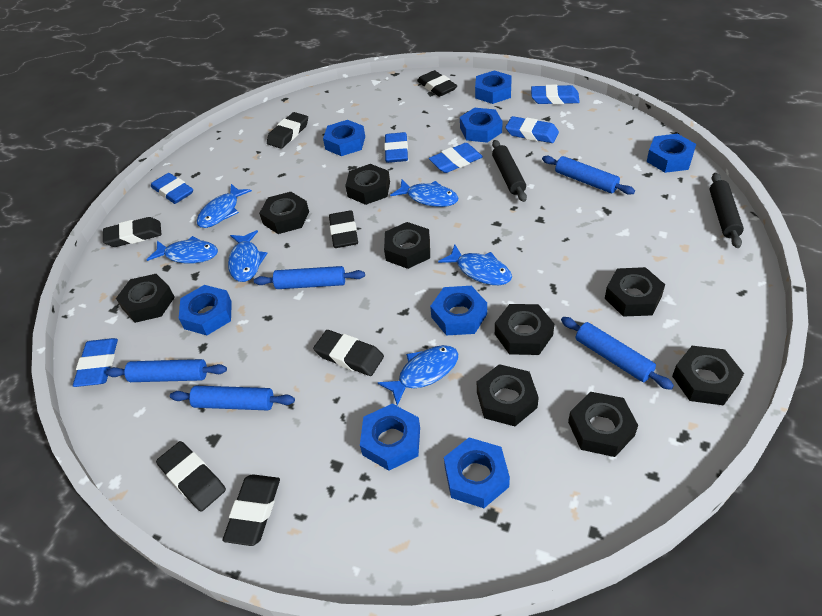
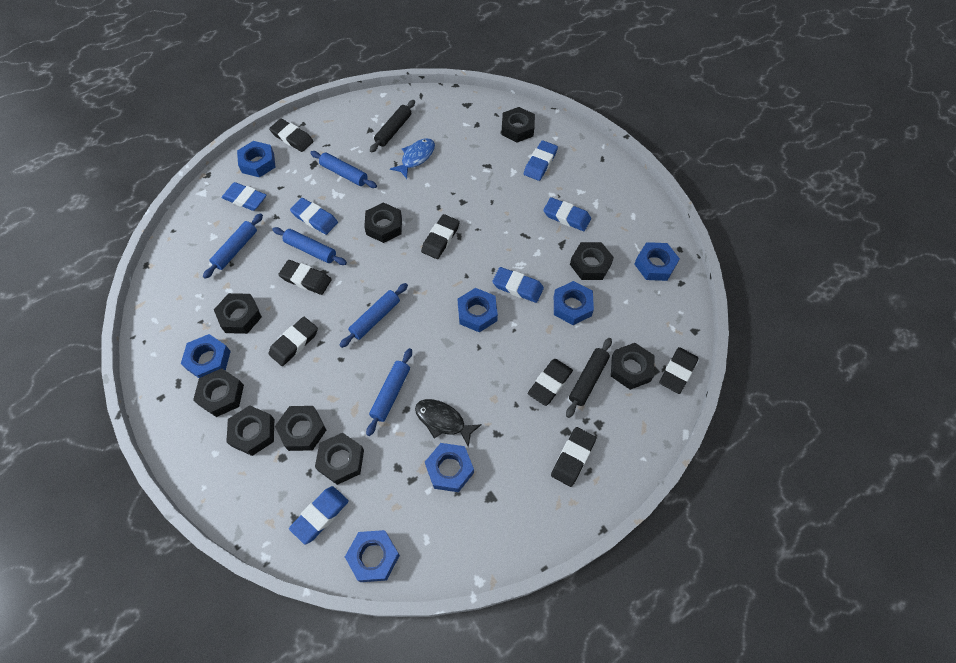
black fish: 0 -> 1
blue fish: 6 -> 1
blue nut: 8 -> 7

